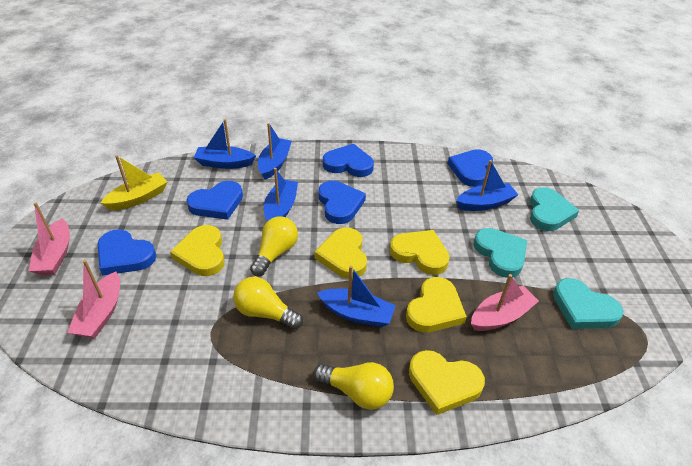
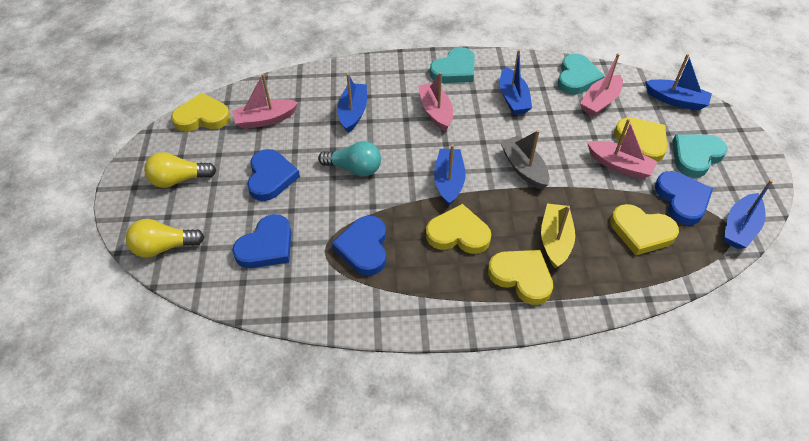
blue heart: 5 -> 4
grey boat: 0 -> 1
pink boat: 3 -> 4
turquoise light bulb: 0 -> 1
yellow light bulb: 3 -> 2

